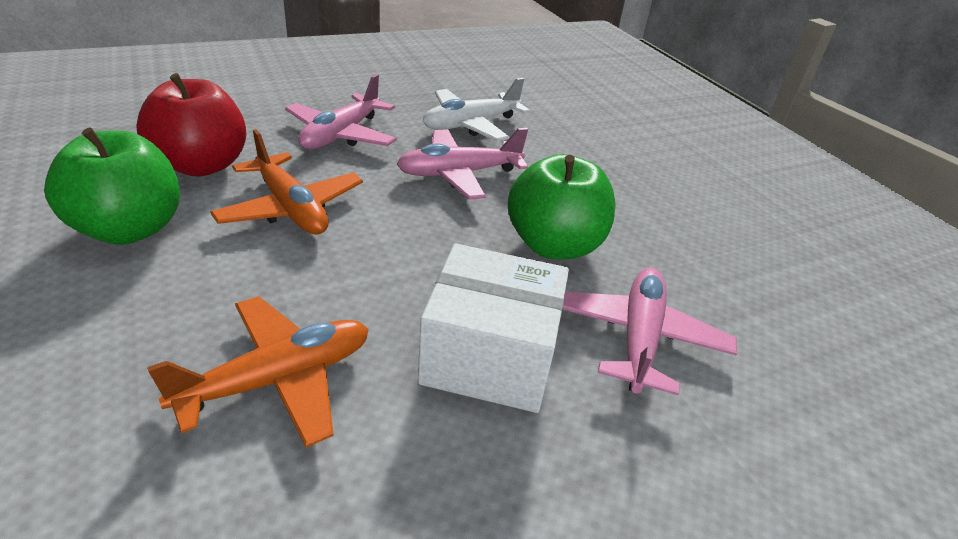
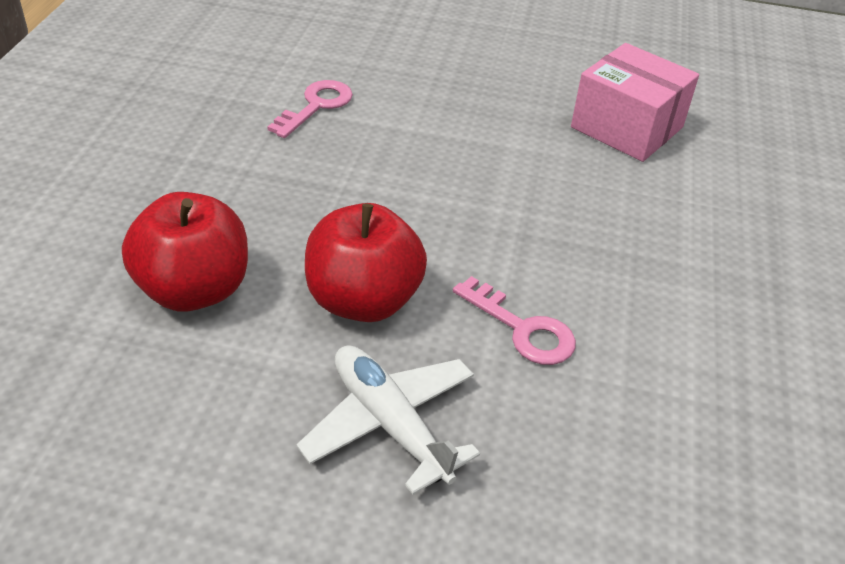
green apple: 2 -> 0
orange plane: 2 -> 0
pink box: 0 -> 1
pink key: 0 -> 2
pink plane: 3 -> 0
red apple: 1 -> 2
white box: 1 -> 0

